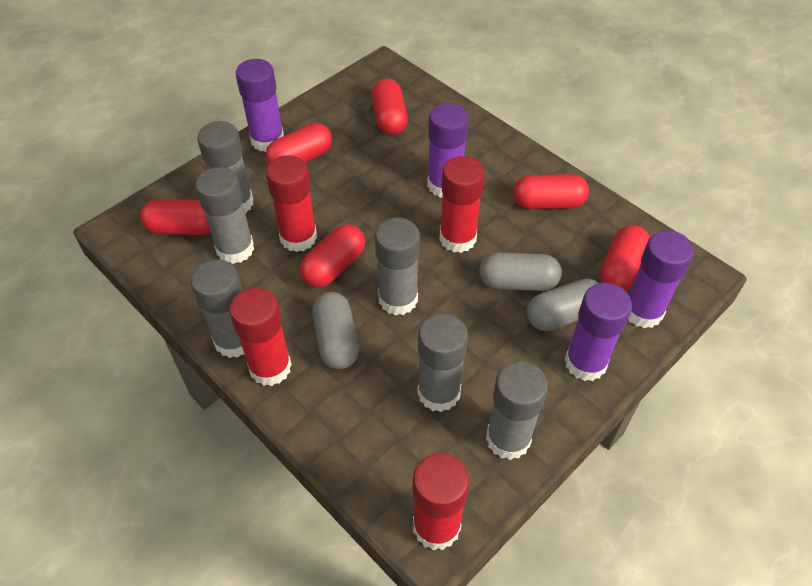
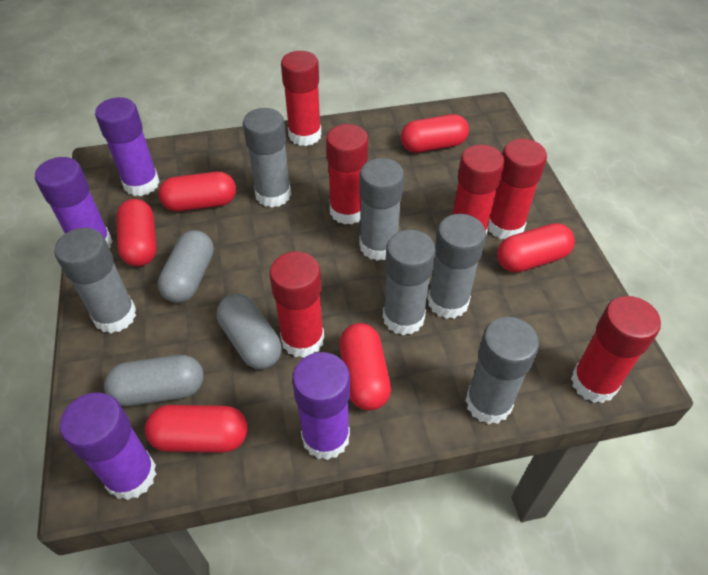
red glue stick: 4 -> 6

